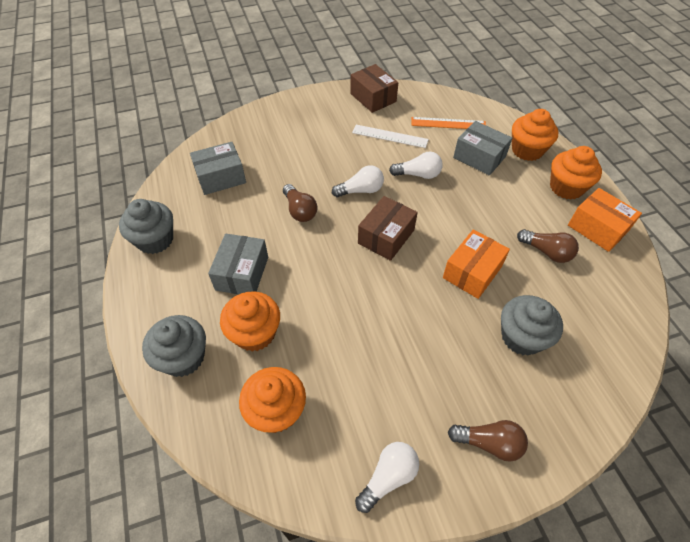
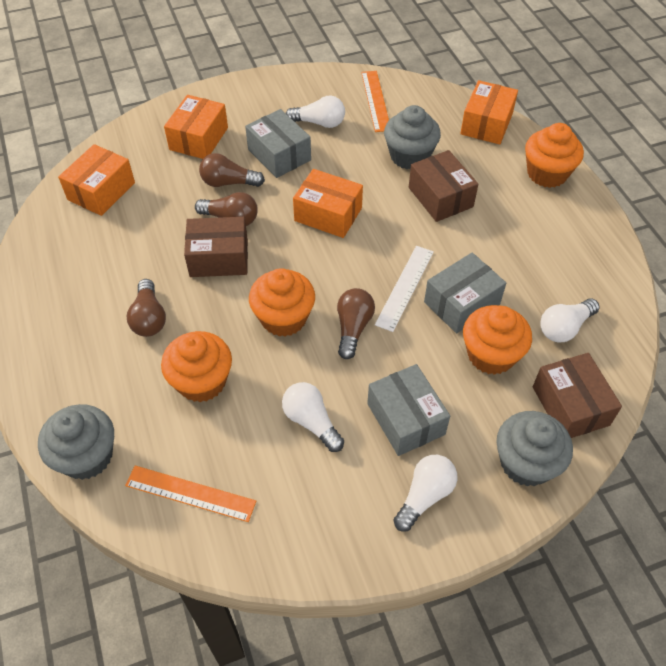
brown box: 2 -> 3
brown light bulb: 3 -> 4
orange box: 2 -> 4
orange ruler: 1 -> 2
white light bulb: 3 -> 4

